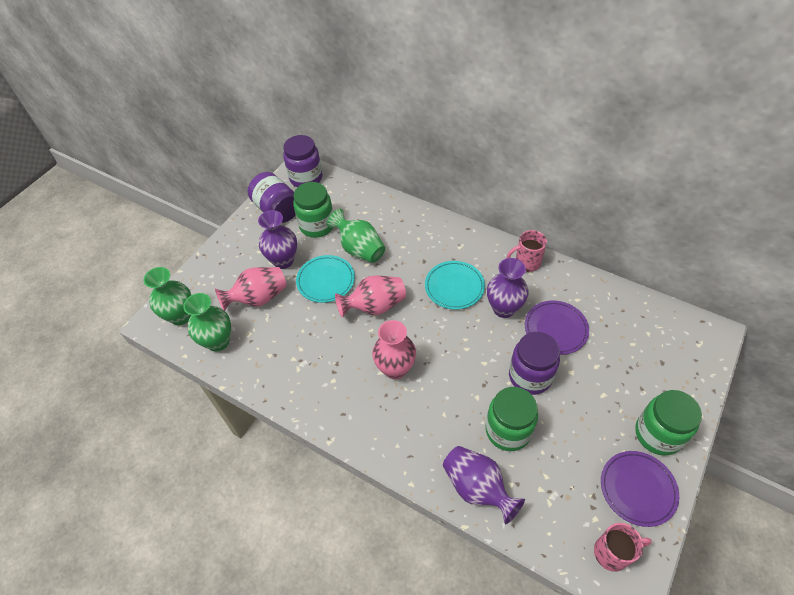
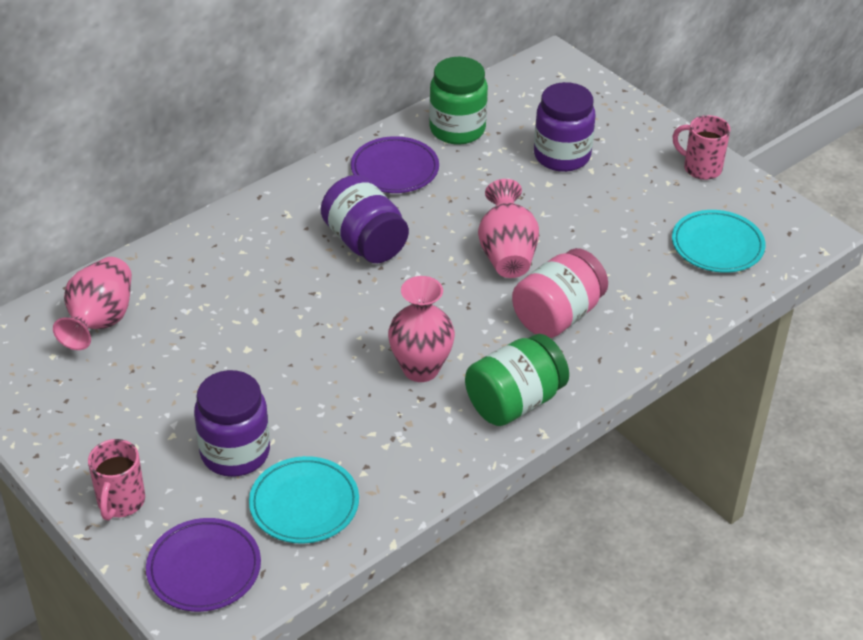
green jar: 3 -> 2
green vase: 3 -> 0
pink jar: 0 -> 1
purple vase: 3 -> 0

